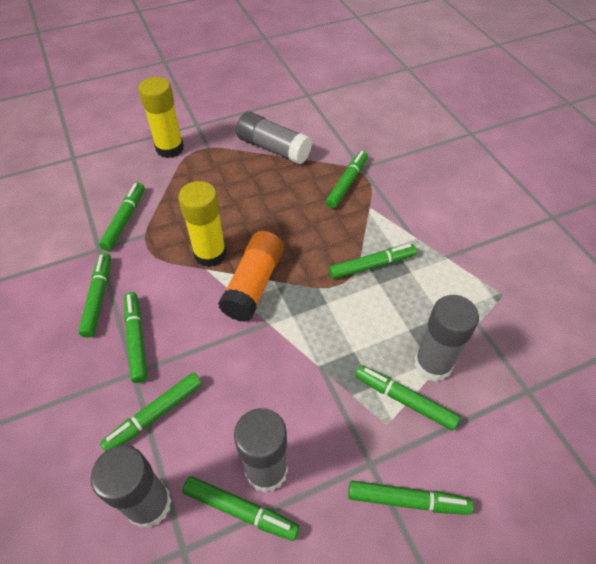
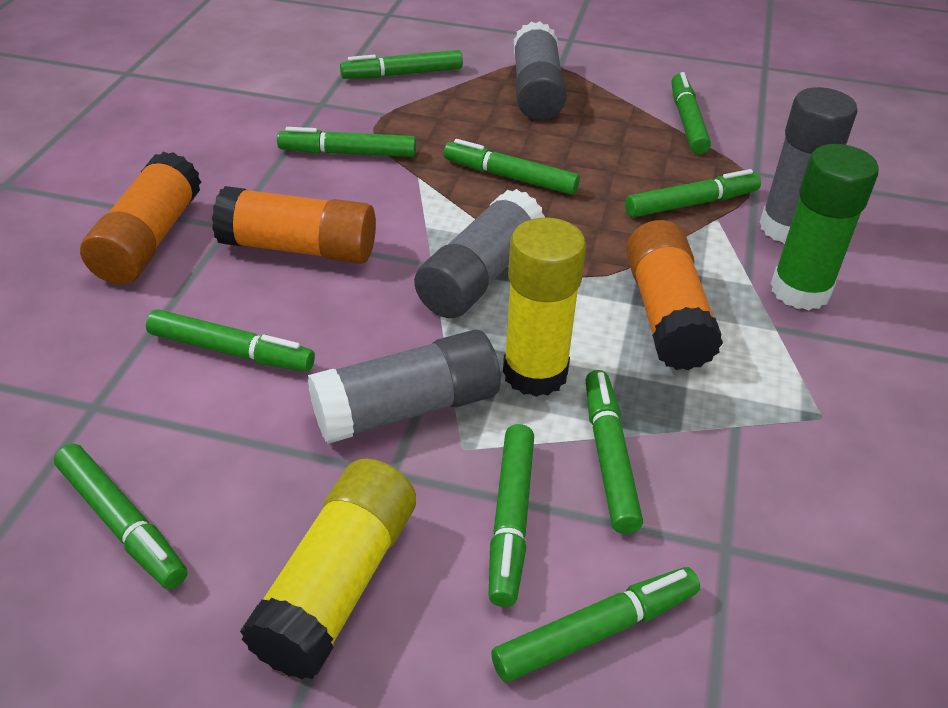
green glue stick: 0 -> 1
green marker: 9 -> 10
orange glue stick: 1 -> 3

